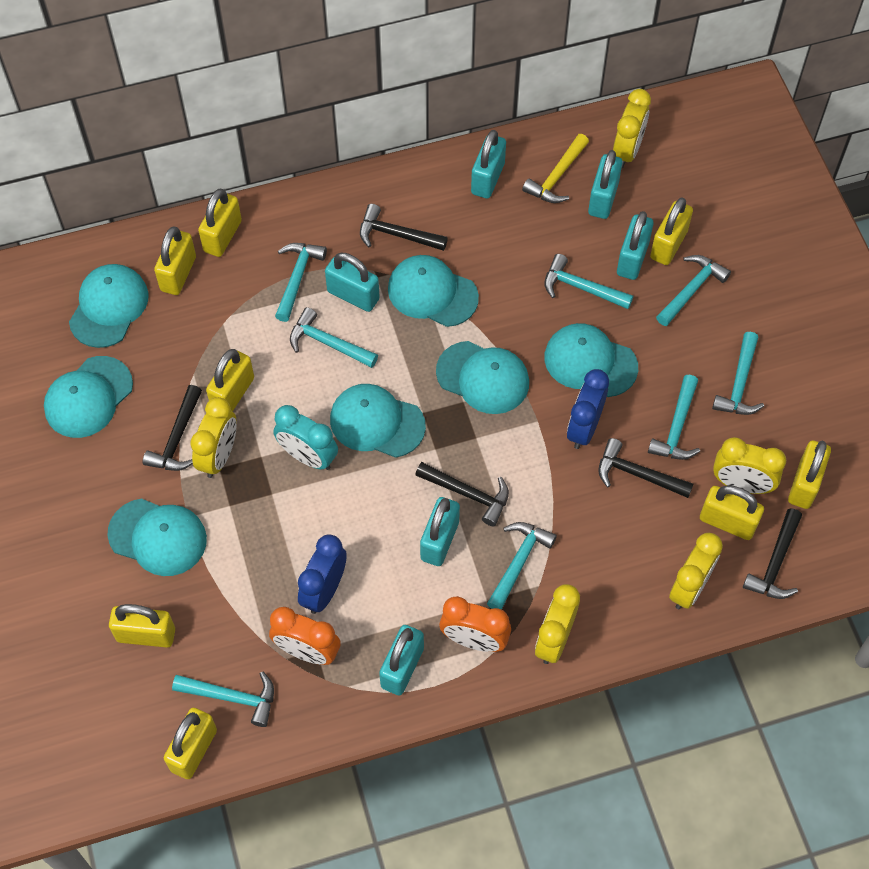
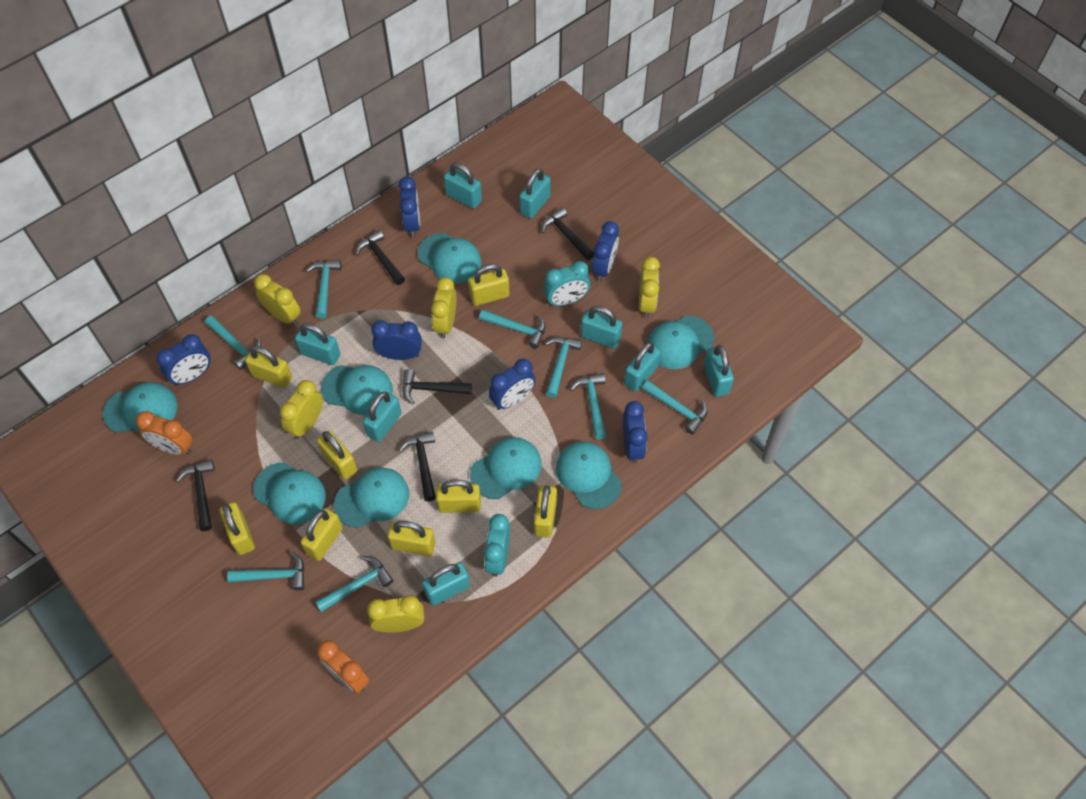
blue clock: 2 -> 6
turquoise cap: 7 -> 8
turquoise clock: 1 -> 2
turquoise padlock: 6 -> 8
yellow hammer: 1 -> 0

